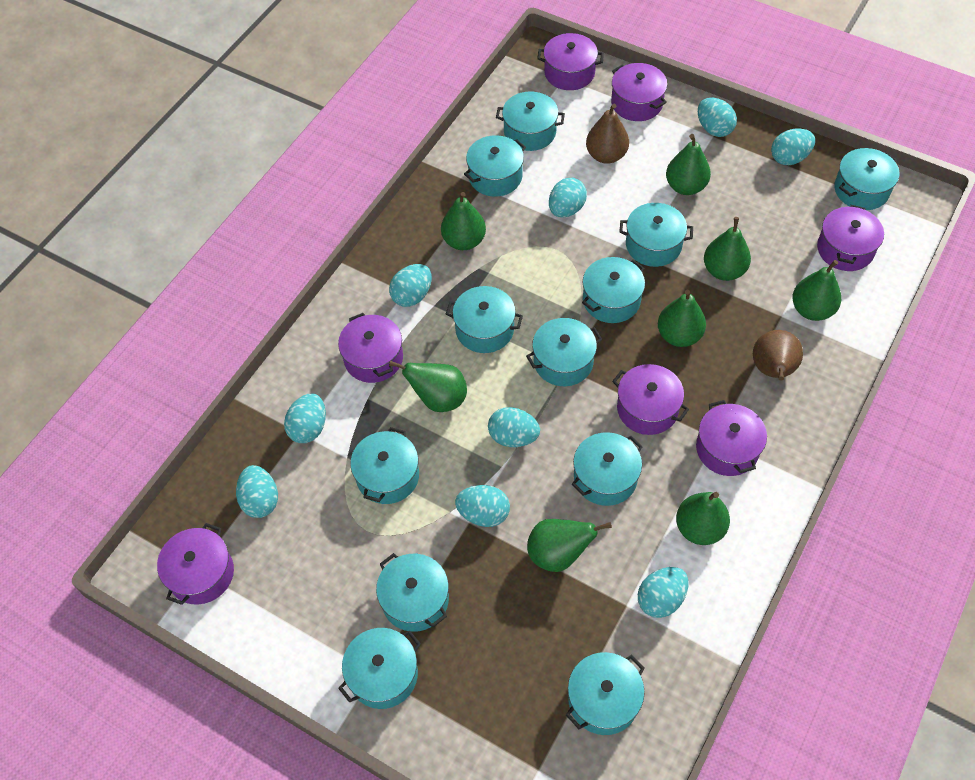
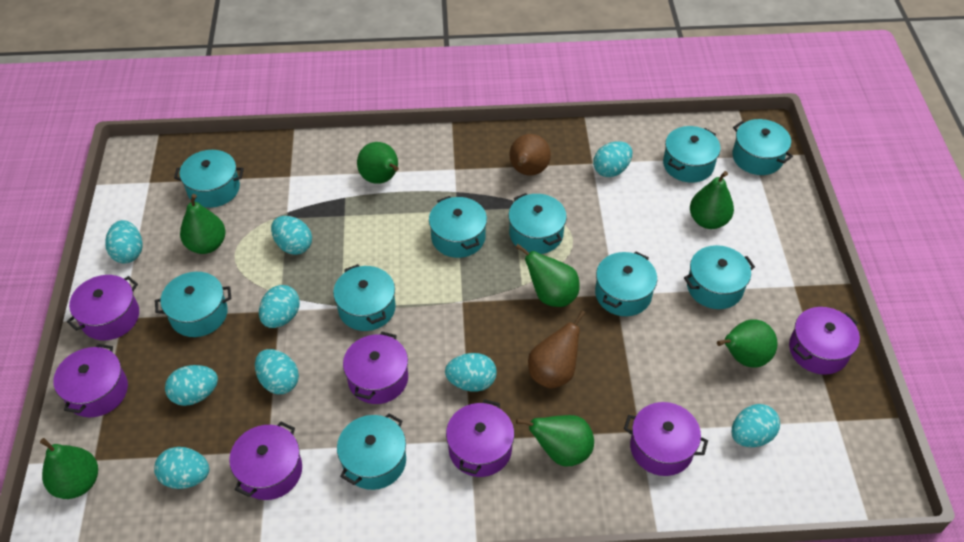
green pear: 8 -> 7
turquoise pot: 12 -> 10

